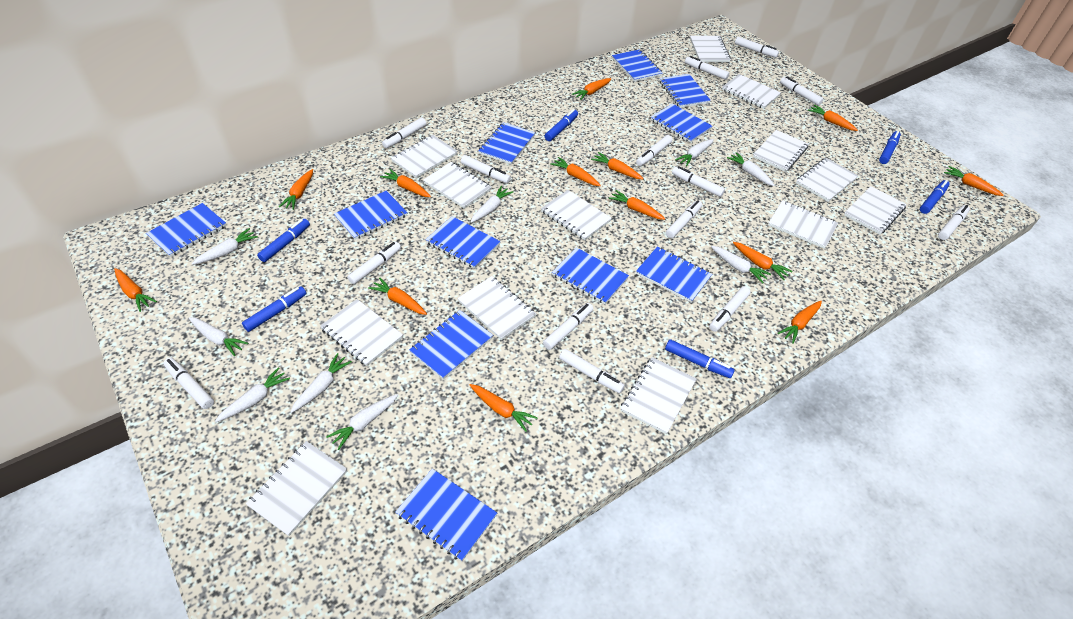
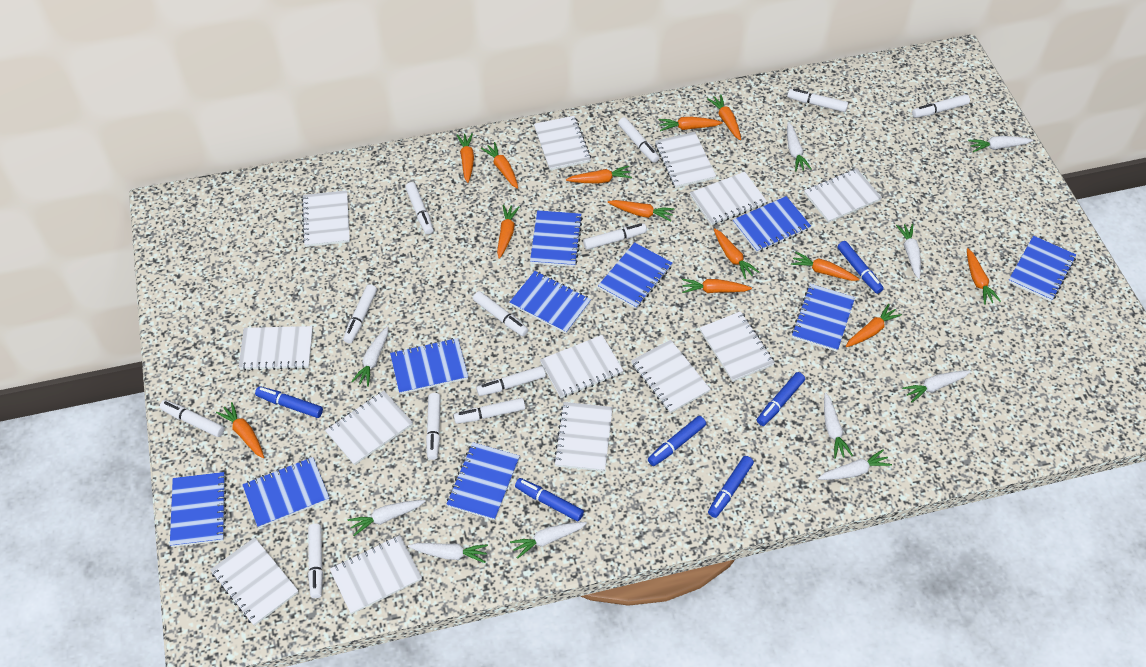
blue notebook: 11 -> 10
white carrot: 9 -> 10
white marker: 14 -> 12

